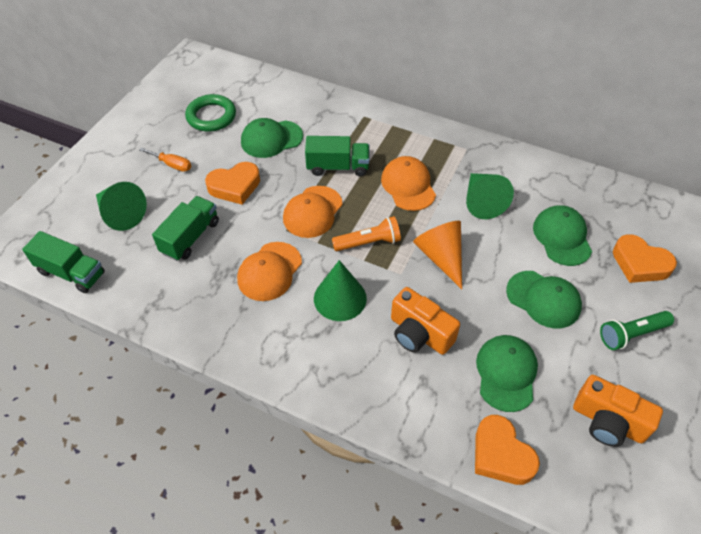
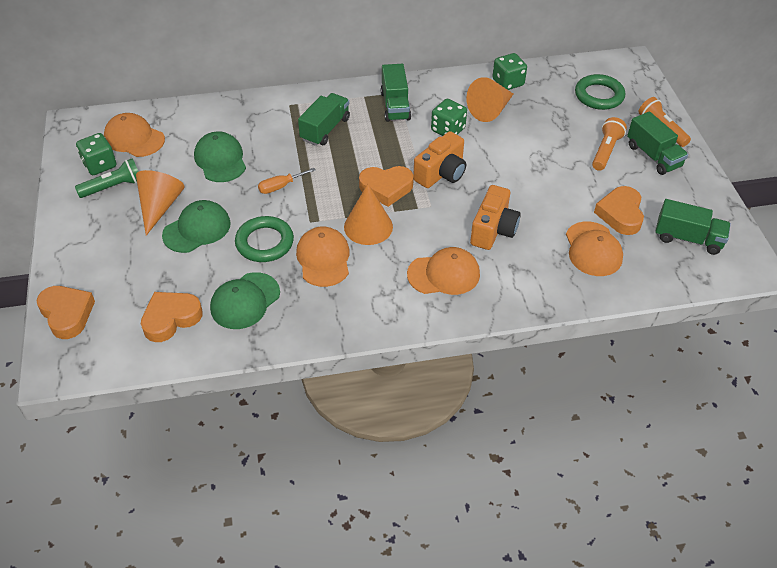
green cap: 4 -> 3
green cone: 3 -> 0
green dice: 0 -> 3
green ring: 1 -> 2
green truck: 3 -> 4
orange cap: 3 -> 4
orange cone: 1 -> 3
orange flashlight: 1 -> 2
orange heart: 3 -> 4

